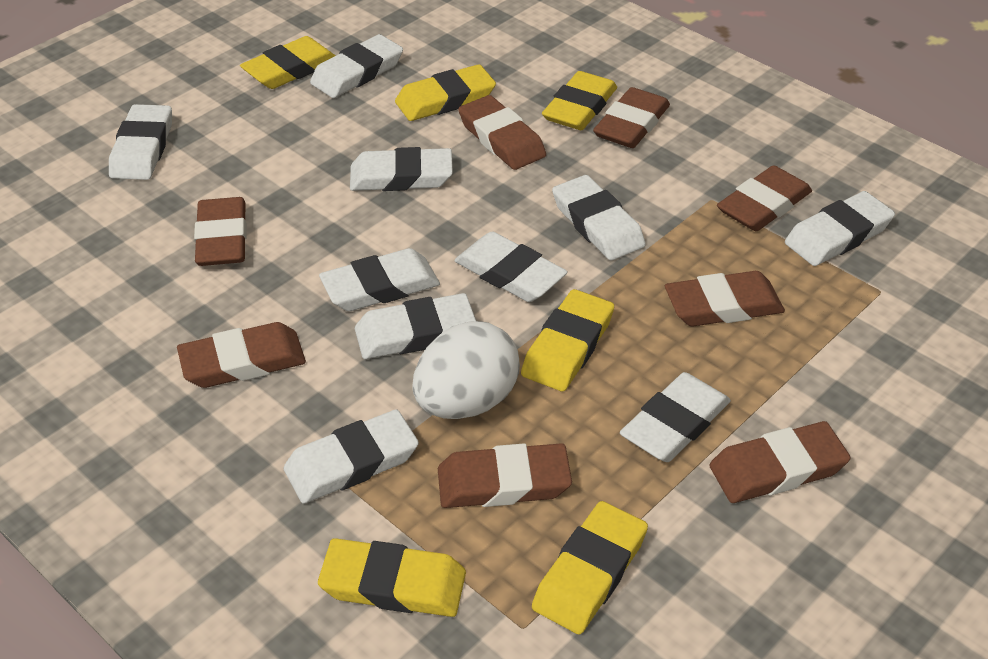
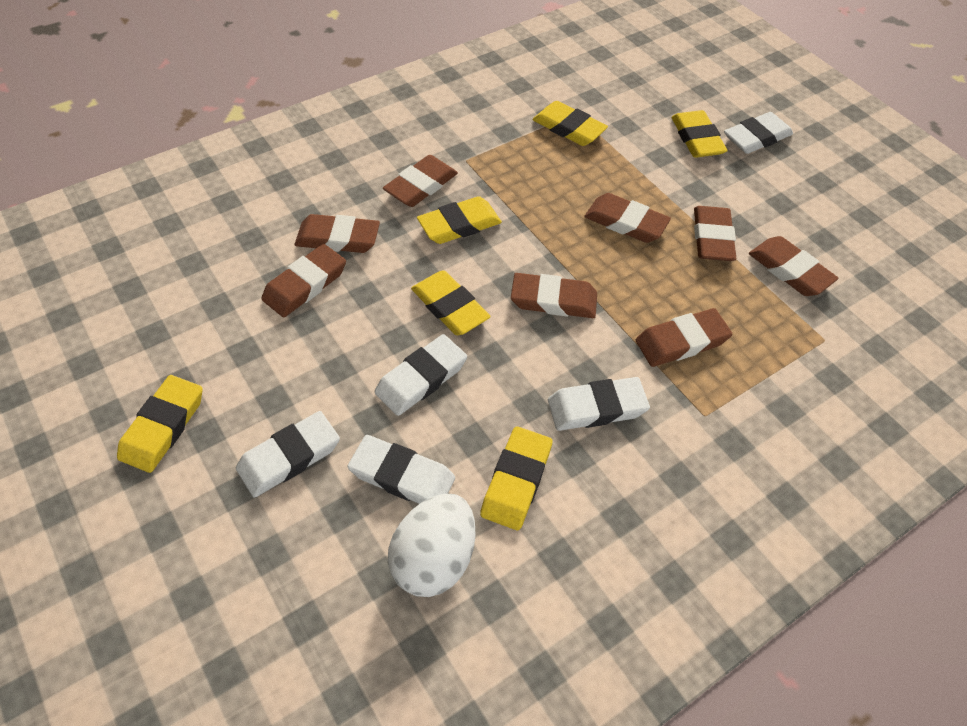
white eraser: 10 -> 5

